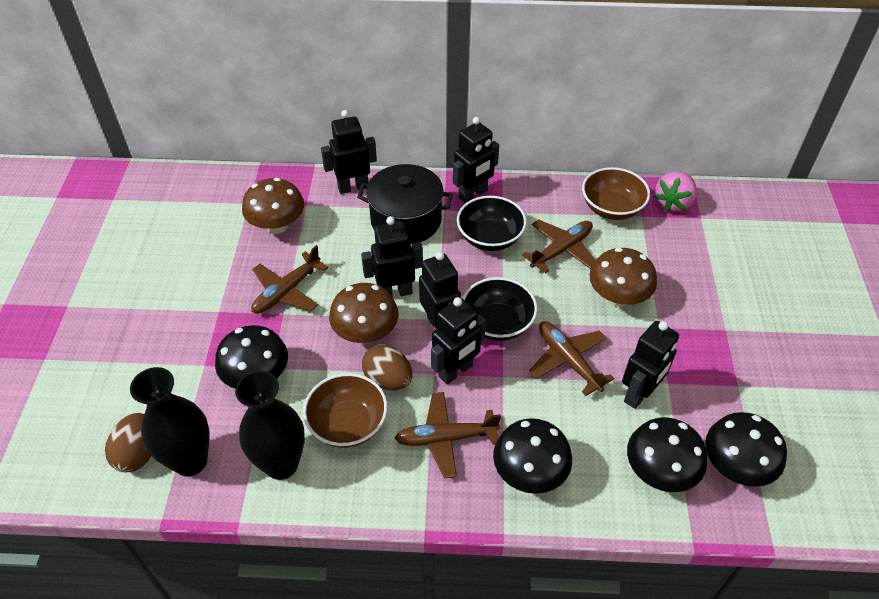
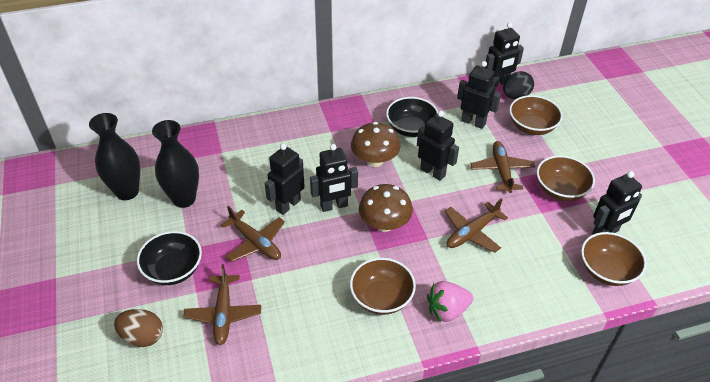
black egg: 0 -> 1
black mushroom: 4 -> 0
black pot: 1 -> 0
brown bowl: 2 -> 4
brown egg: 2 -> 1
brown mushroom: 3 -> 2

